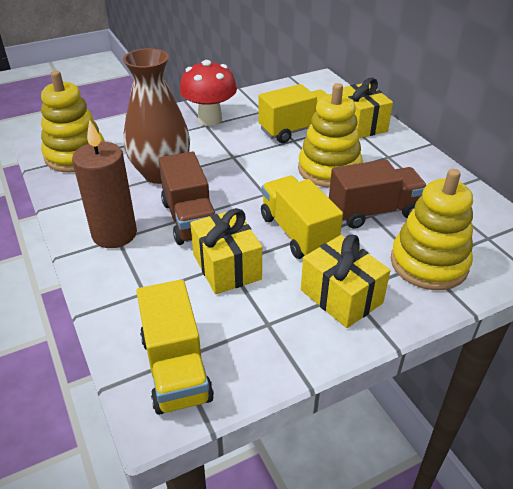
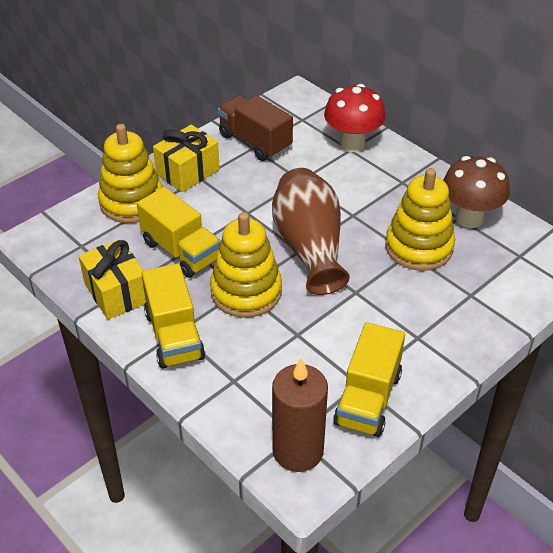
brown mushroom: 0 -> 1
brown truck: 2 -> 1
yellow gift: 3 -> 2

